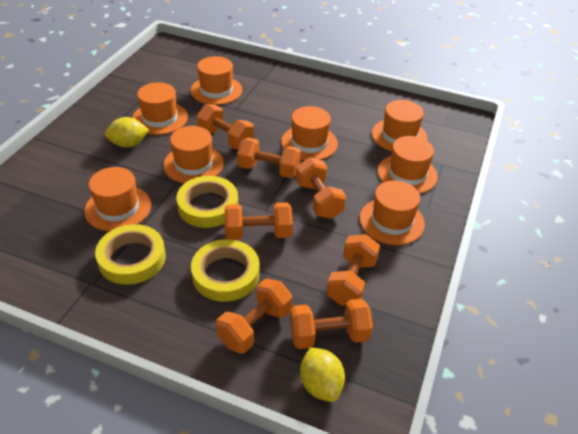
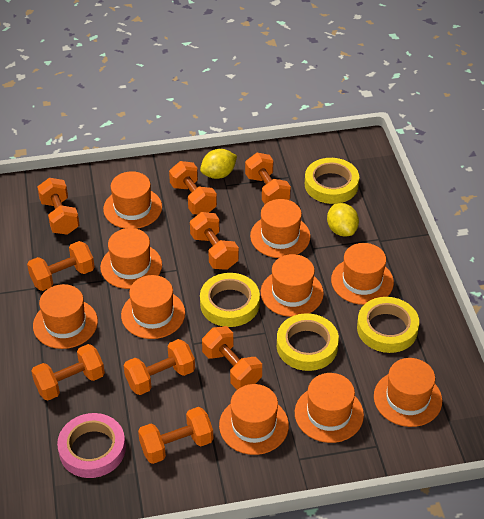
orange dumbbell: 7 -> 9
orange hat: 8 -> 10
pink tape: 0 -> 1
yellow tape: 3 -> 4

